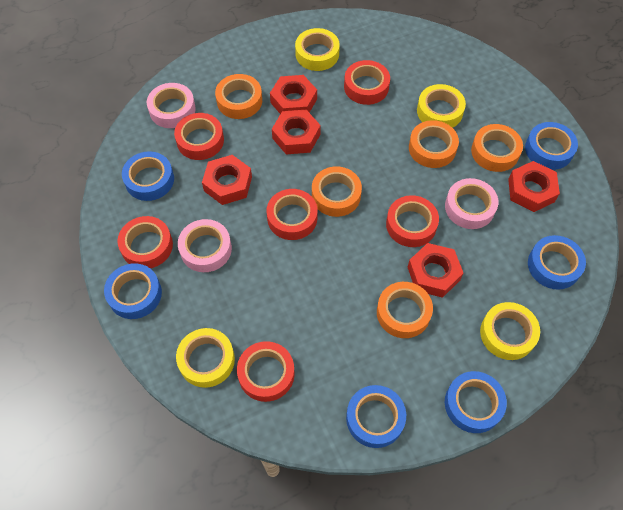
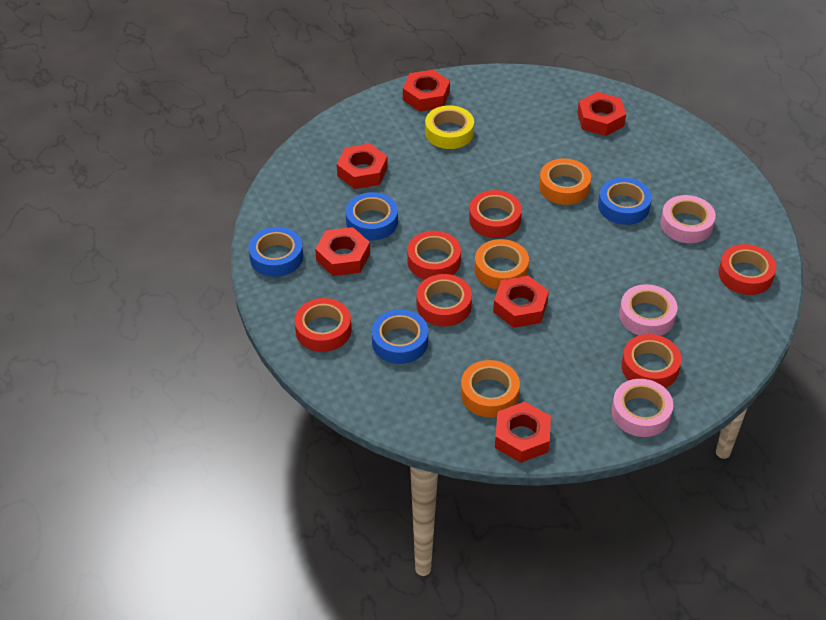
blue tape: 6 -> 4
orange tape: 5 -> 3
red nut: 5 -> 6
yellow tape: 4 -> 1

